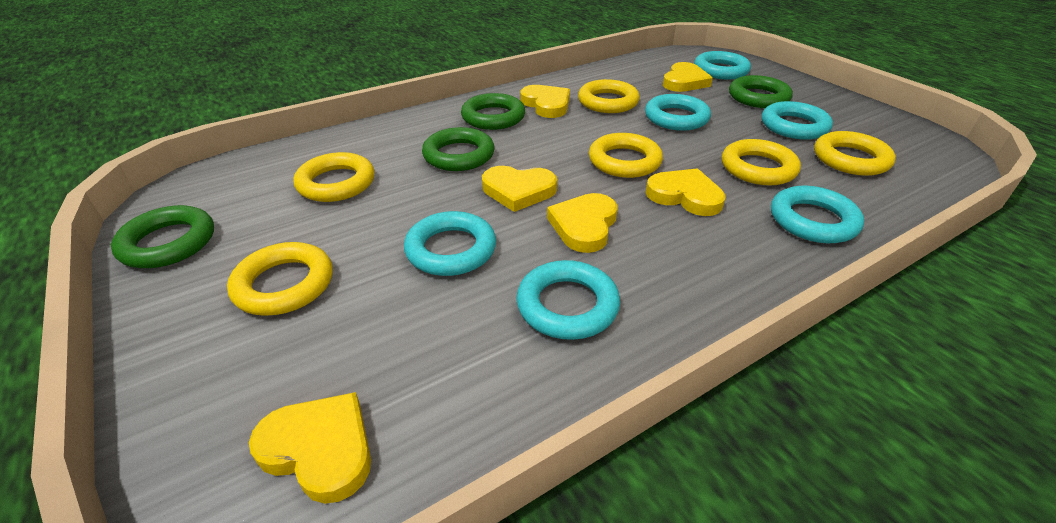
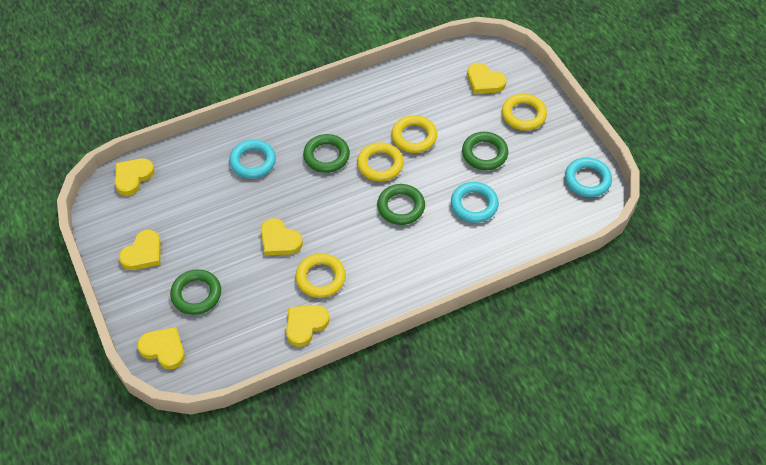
turquoise ring: 6 -> 3
yellow ring: 6 -> 4

